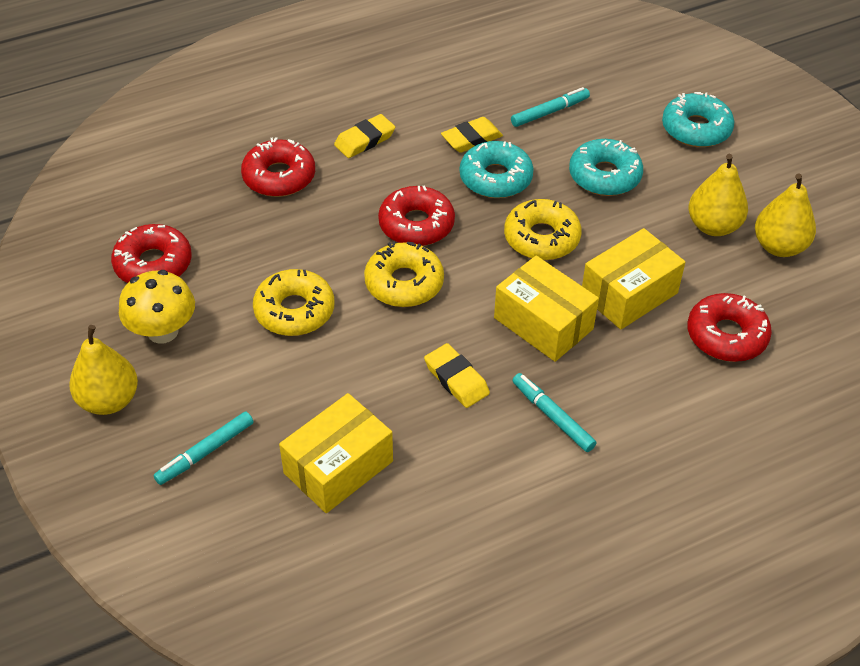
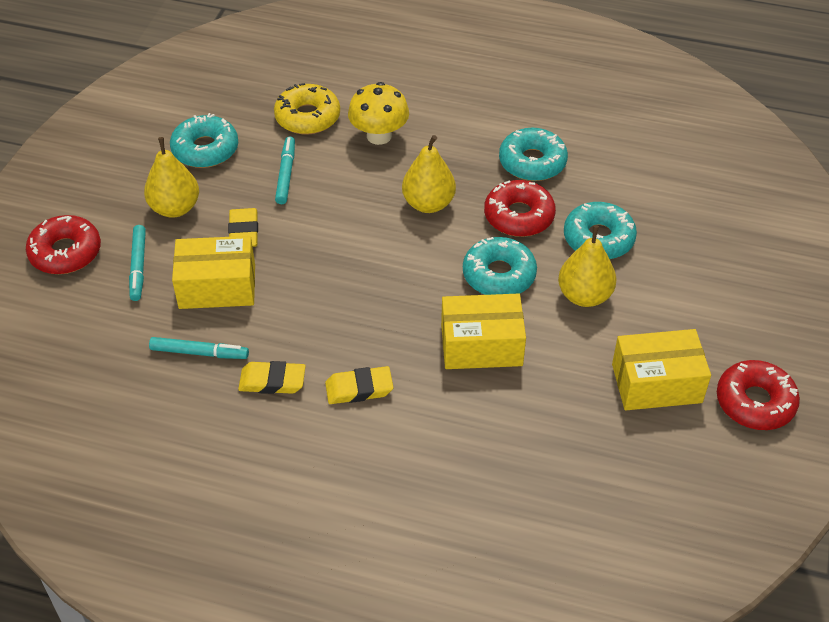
red donut: 4 -> 3
turquoise donut: 3 -> 4
yellow donut: 3 -> 1

